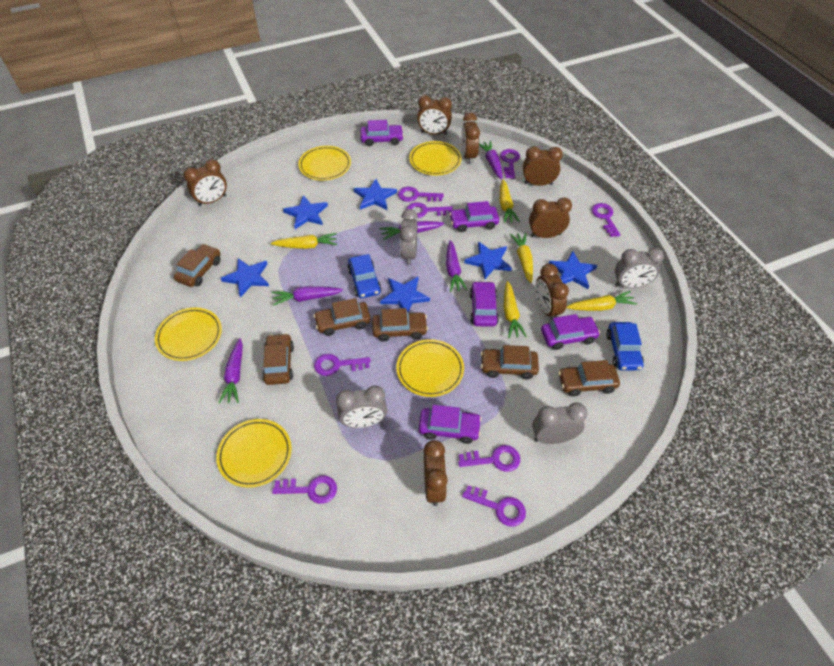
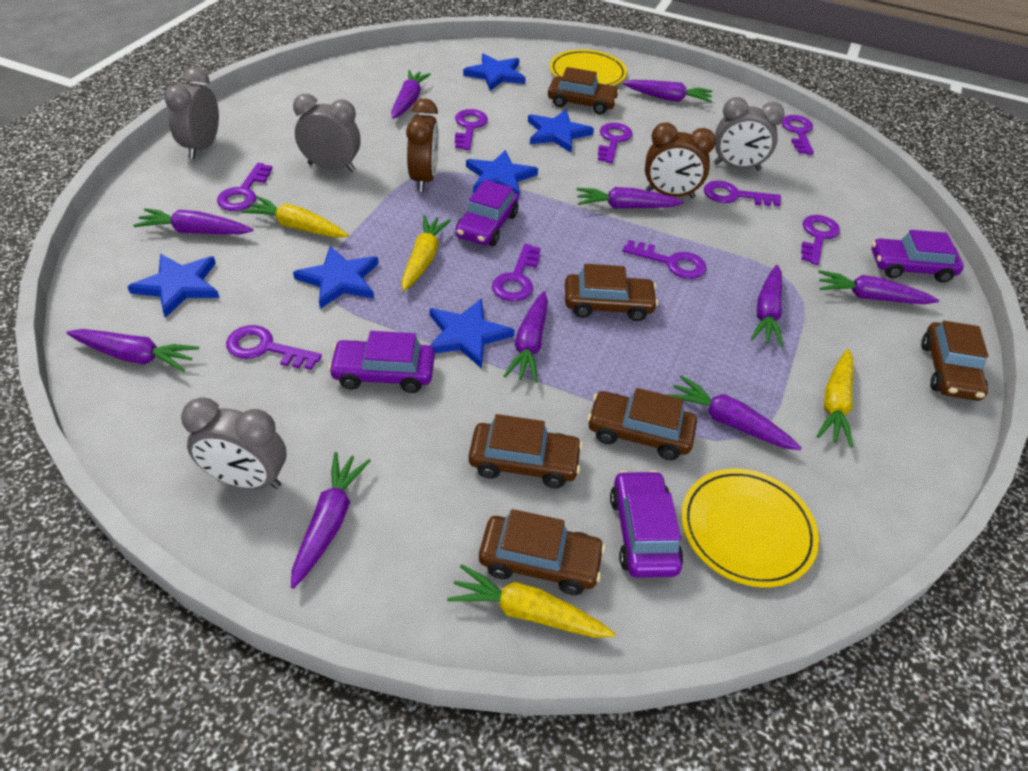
blue car: 2 -> 0
brown clock: 7 -> 2
purple car: 5 -> 4
purple carrot: 5 -> 10
purple key: 8 -> 9
yellow carrot: 5 -> 4
yellow plate: 5 -> 2

